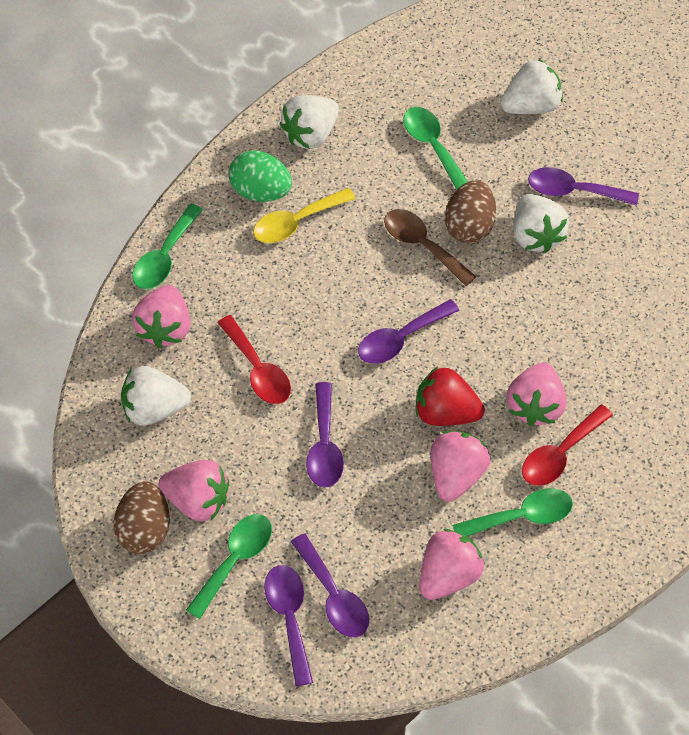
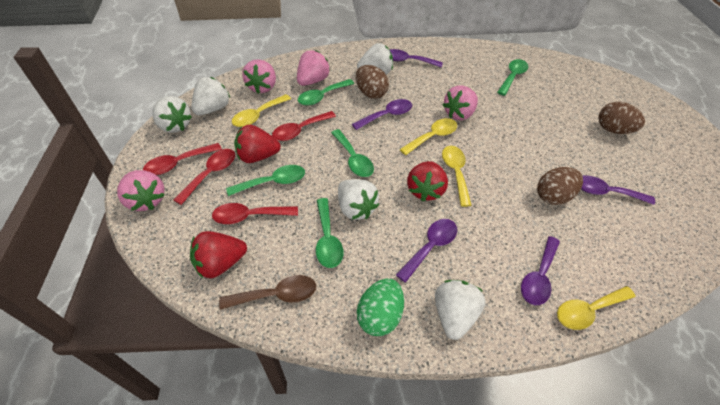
brown egg: 2 -> 3
green spoon: 4 -> 5
pink strawberry: 5 -> 4
red spoon: 2 -> 4
red strawberry: 1 -> 3
white strawberry: 4 -> 5
yellow spoon: 1 -> 4

